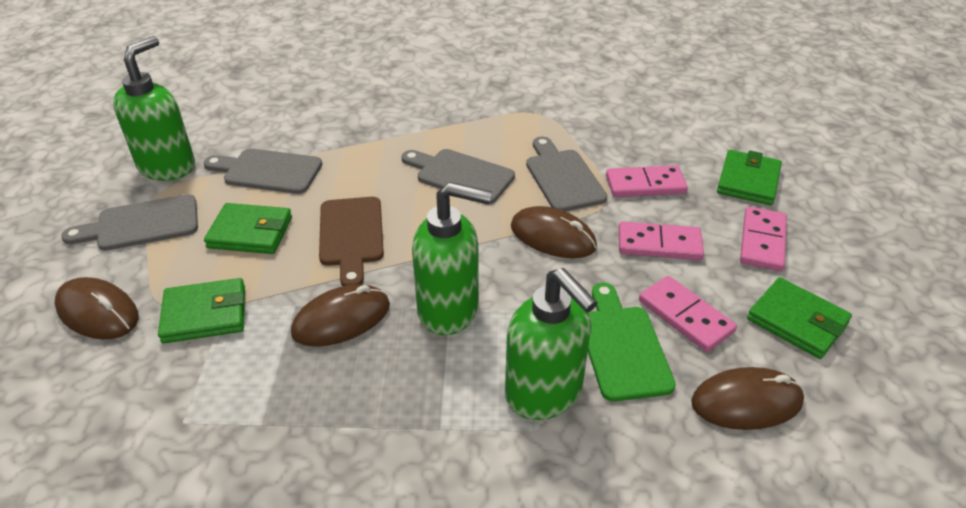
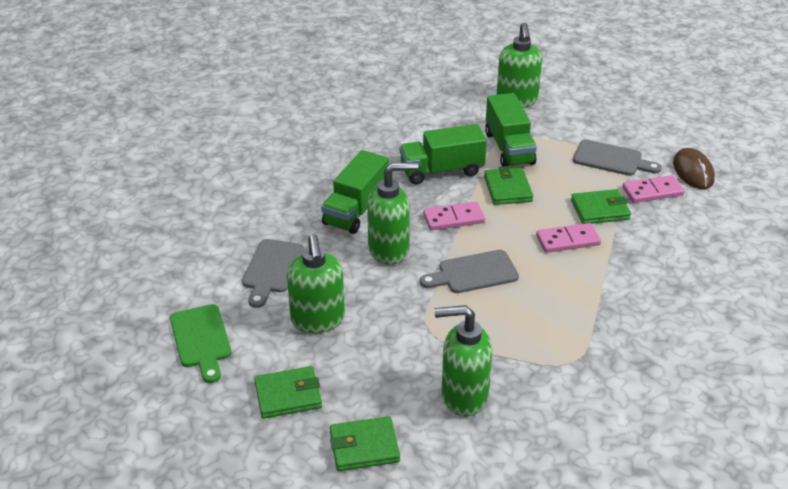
brown cutting board: 1 -> 0
brown mouse: 4 -> 1
green soap dispenser: 3 -> 4
green truck: 0 -> 3
grey cutting board: 4 -> 3
pink domino: 4 -> 3

